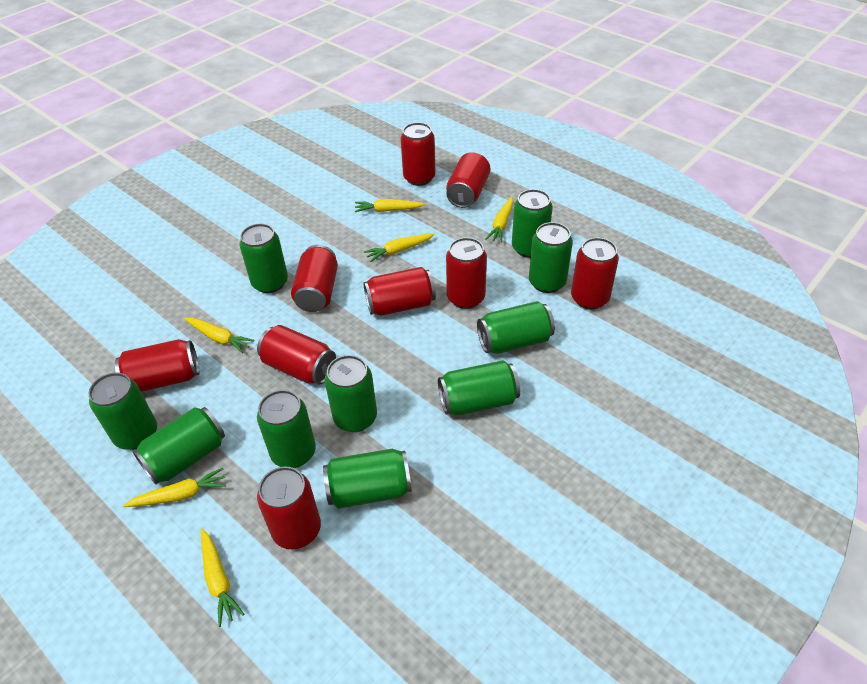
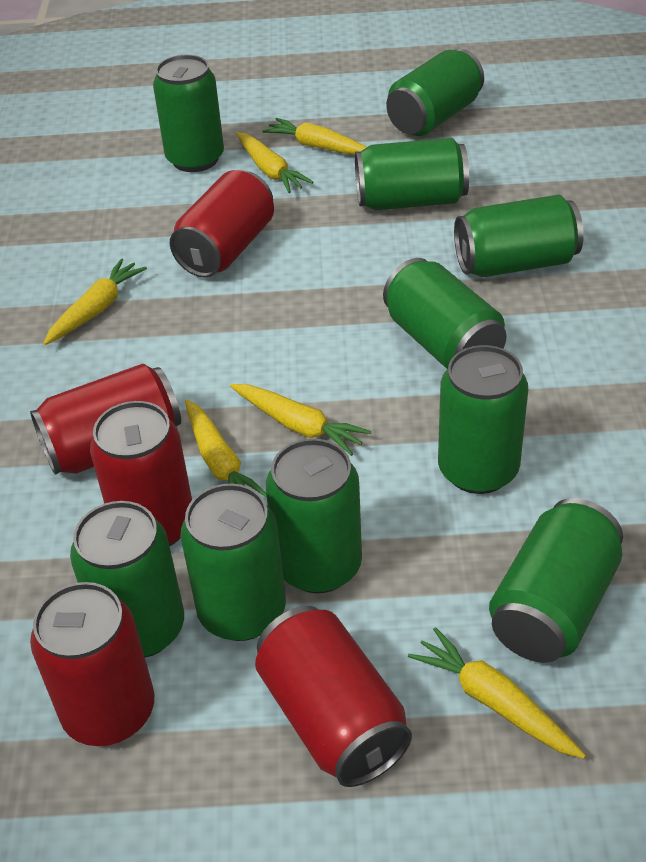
red can: 9 -> 5

